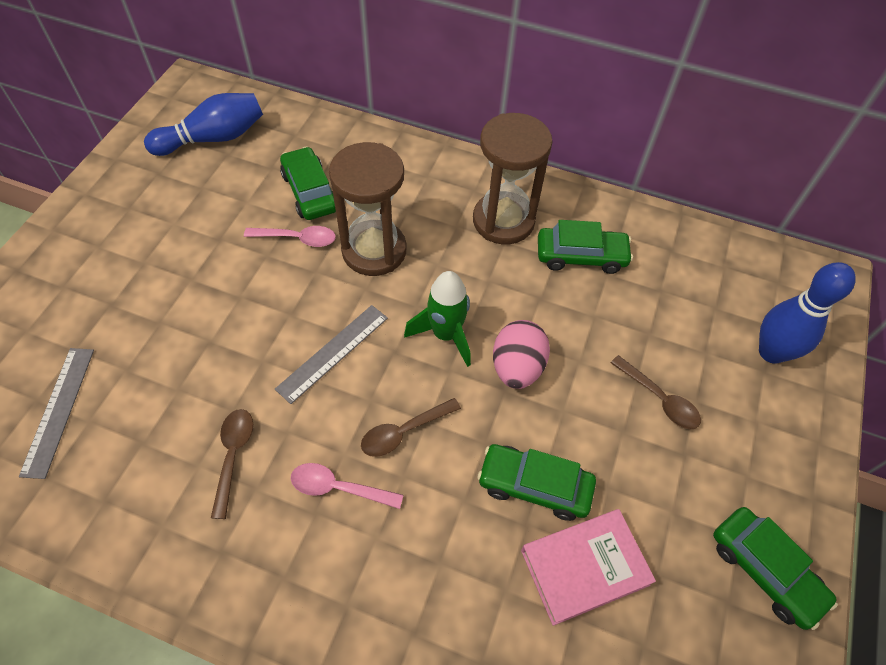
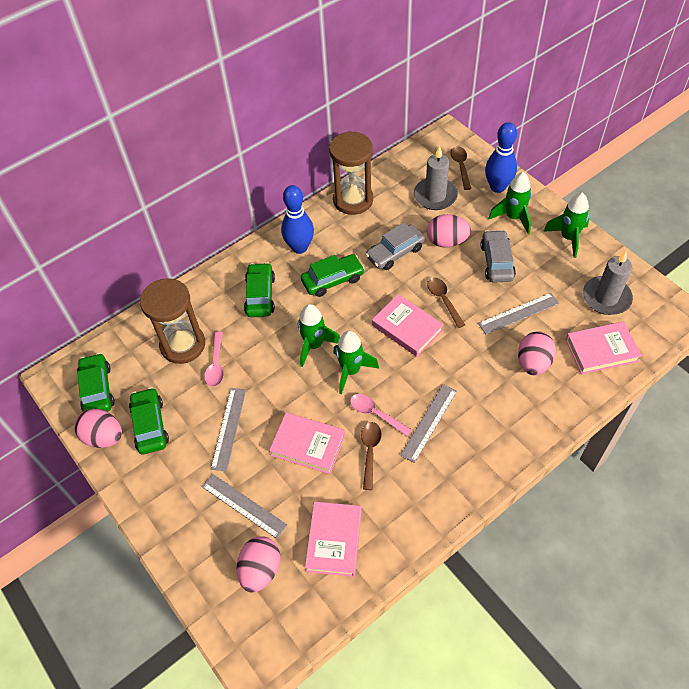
green rocket: 1 -> 4
grey candle: 0 -> 2
grey car: 0 -> 2
grey ruler: 2 -> 4
pink book: 1 -> 4
pink egg: 1 -> 4

